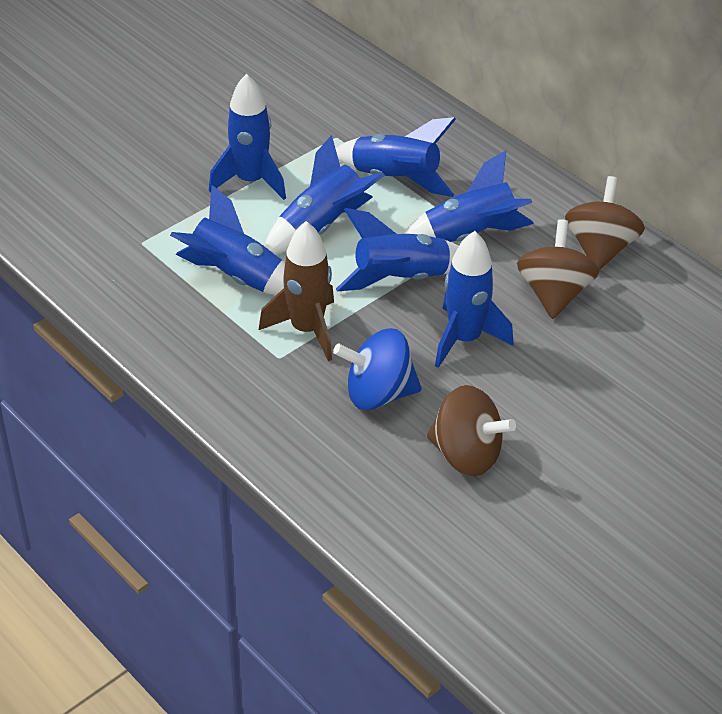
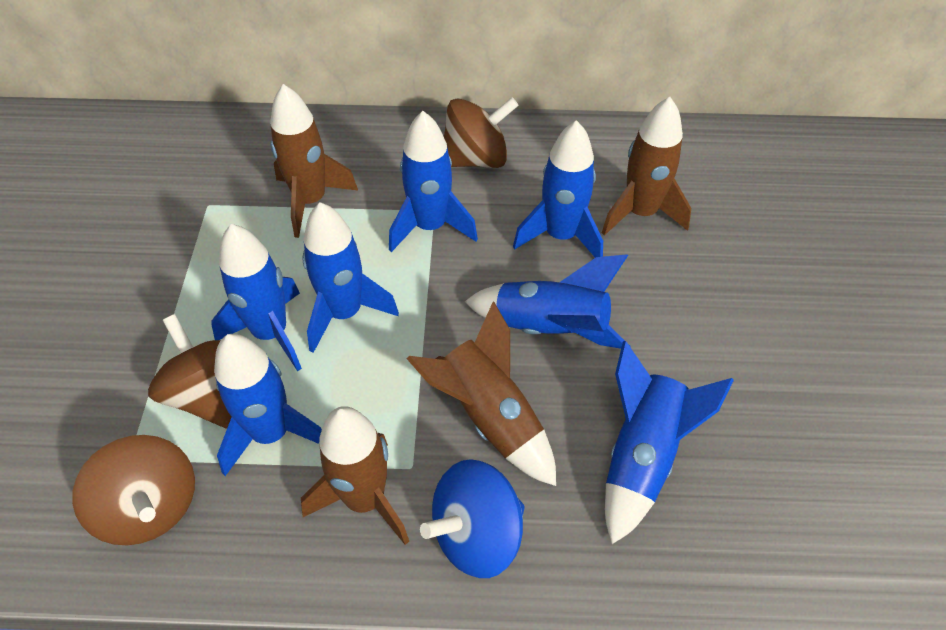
brown rocket: 1 -> 4

